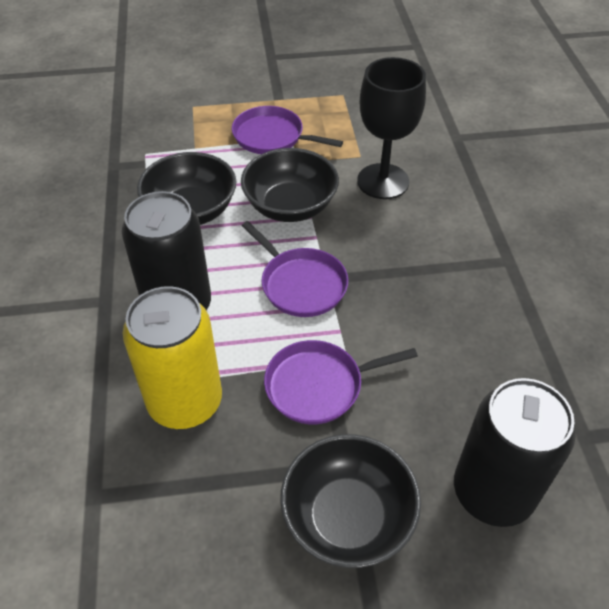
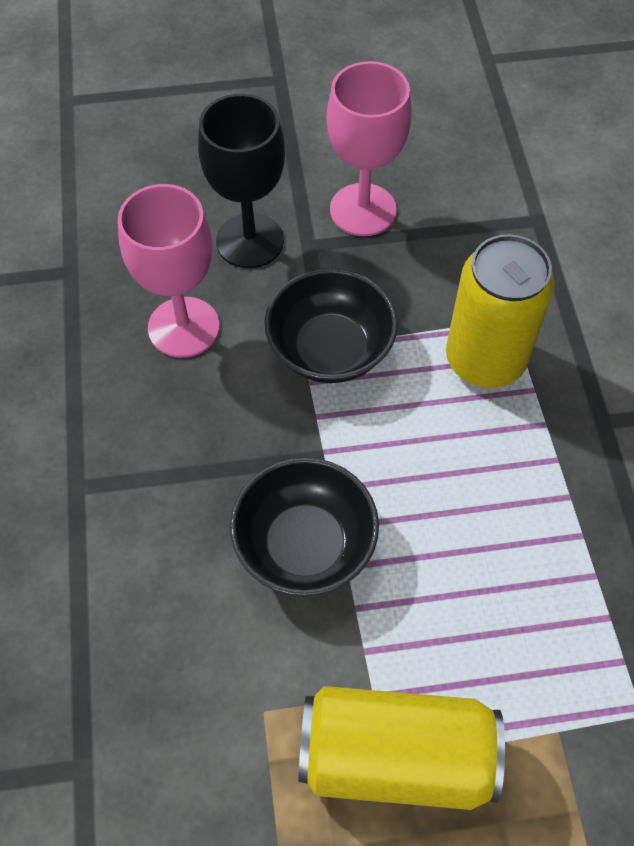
black bowl: 3 -> 2
black can: 2 -> 0
pink goblet: 0 -> 2
purple pan: 3 -> 0
yellow can: 1 -> 2

